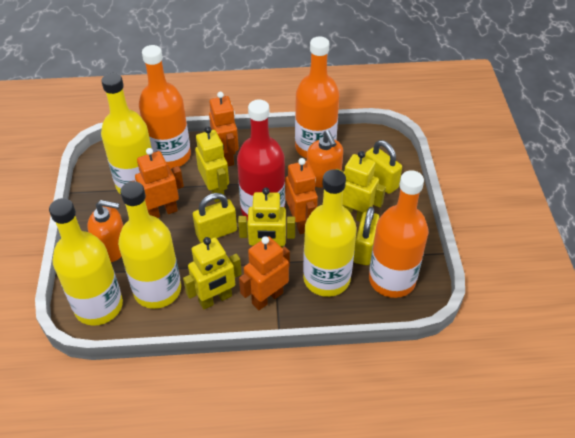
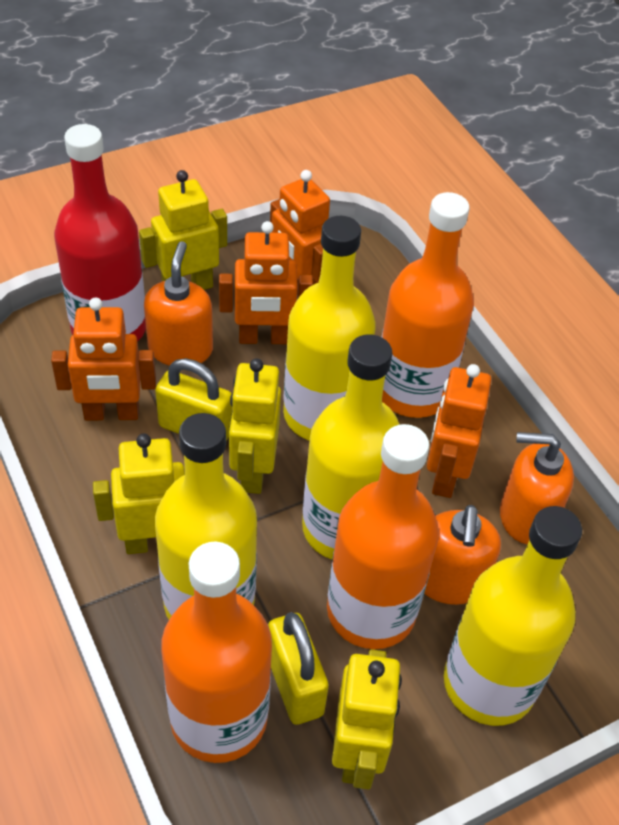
orange soap dispenser: 2 -> 3
yellow padlock: 3 -> 2

